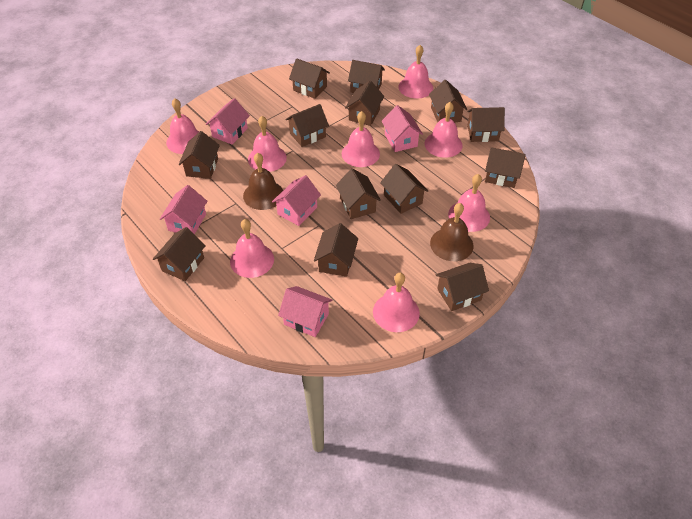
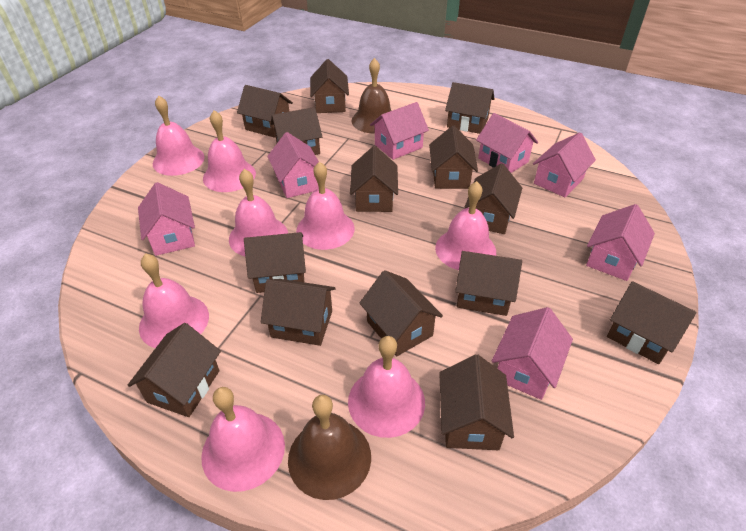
brown house: 13 -> 14
pink house: 5 -> 7

